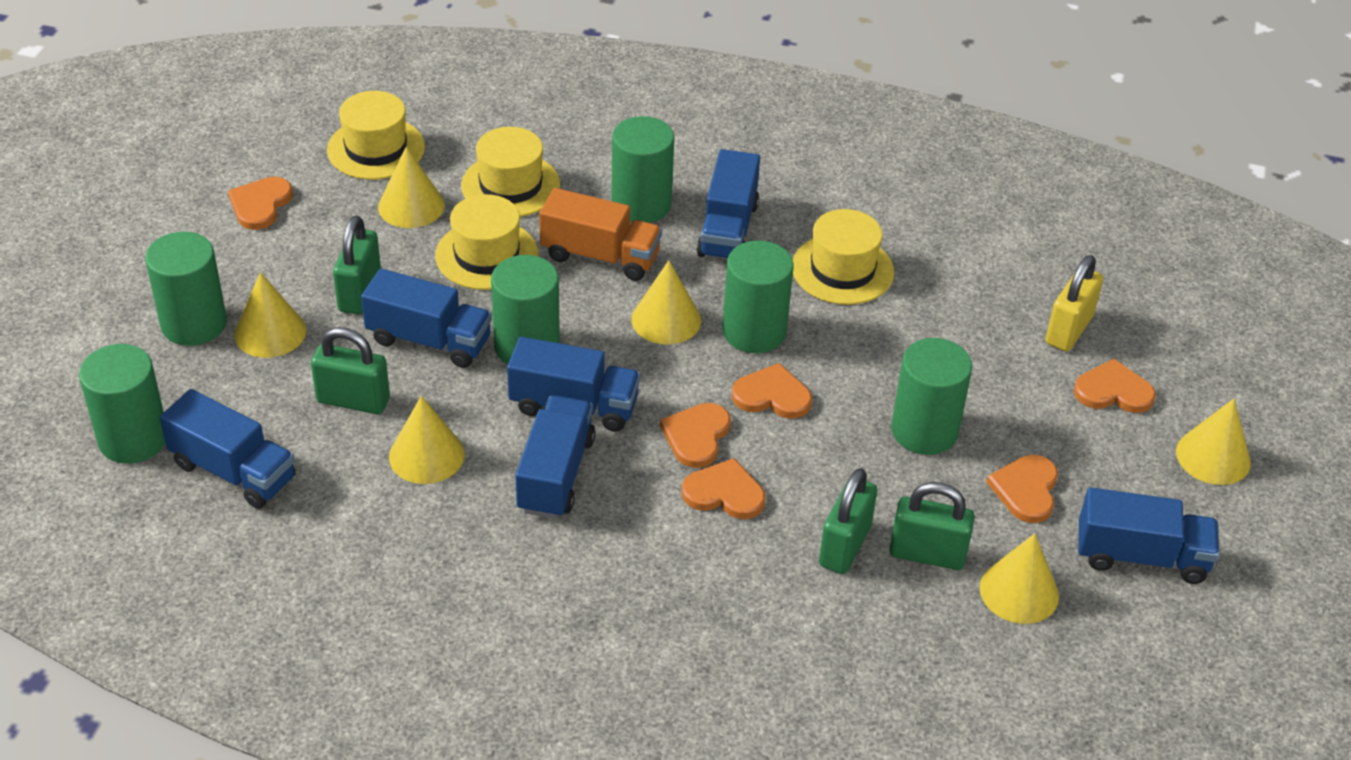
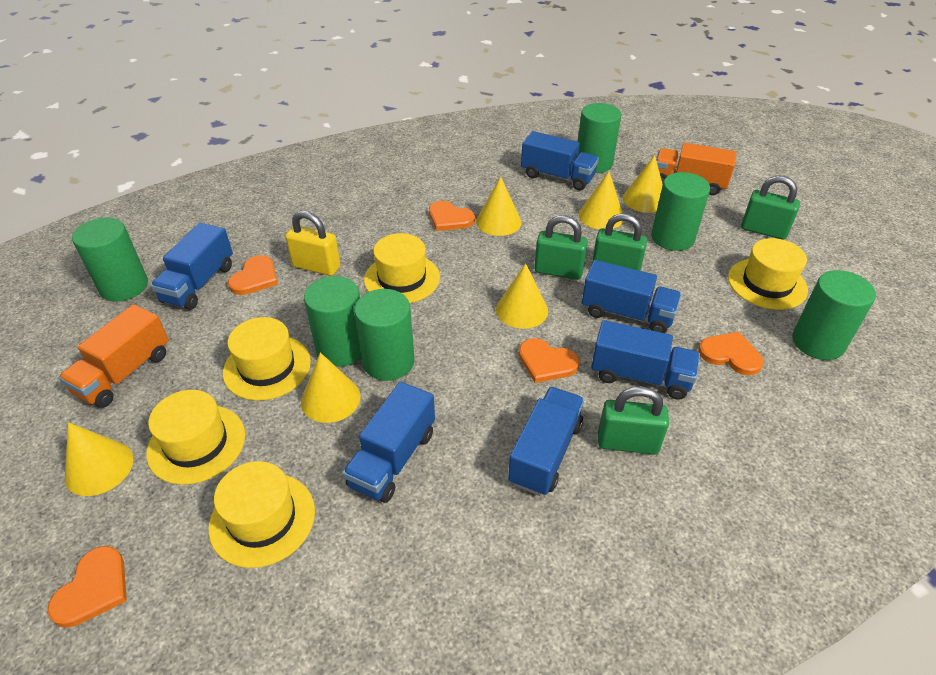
orange heart: 6 -> 5
orange truck: 1 -> 2
yellow hat: 4 -> 5

